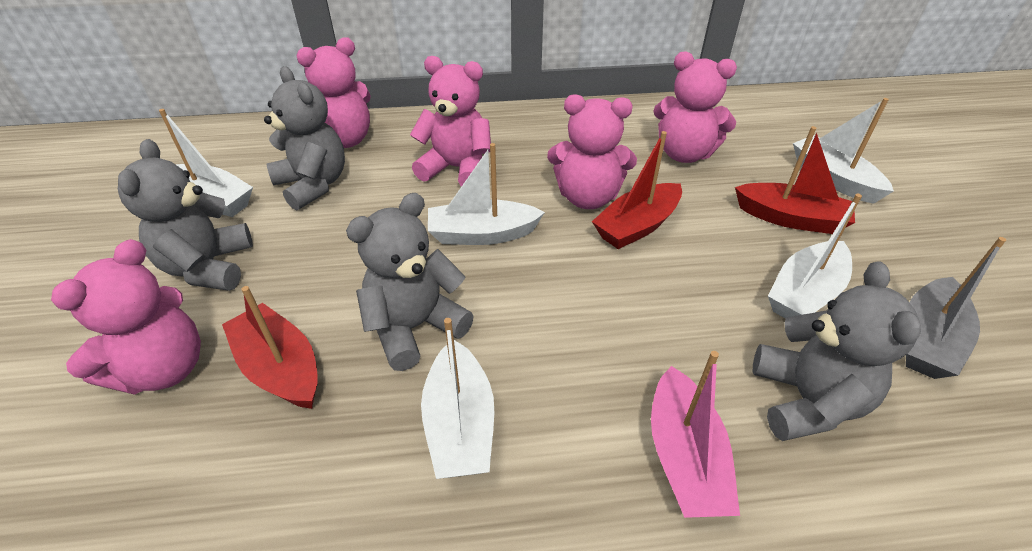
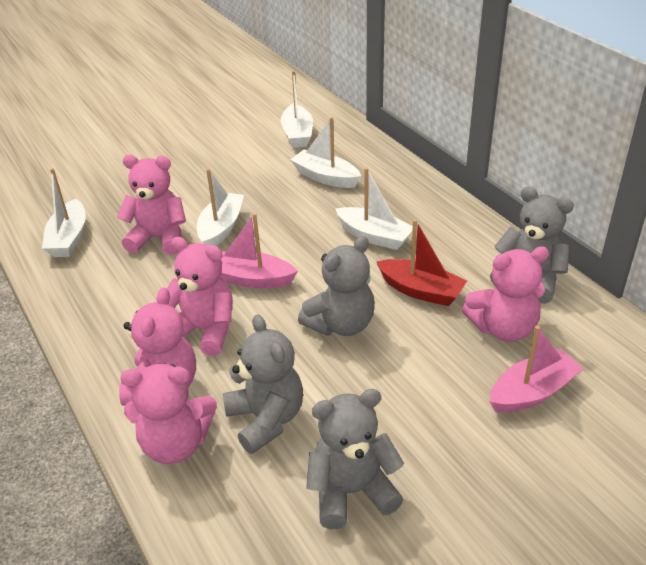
grey boat: 1 -> 0
pink boat: 1 -> 2
red boat: 3 -> 1

